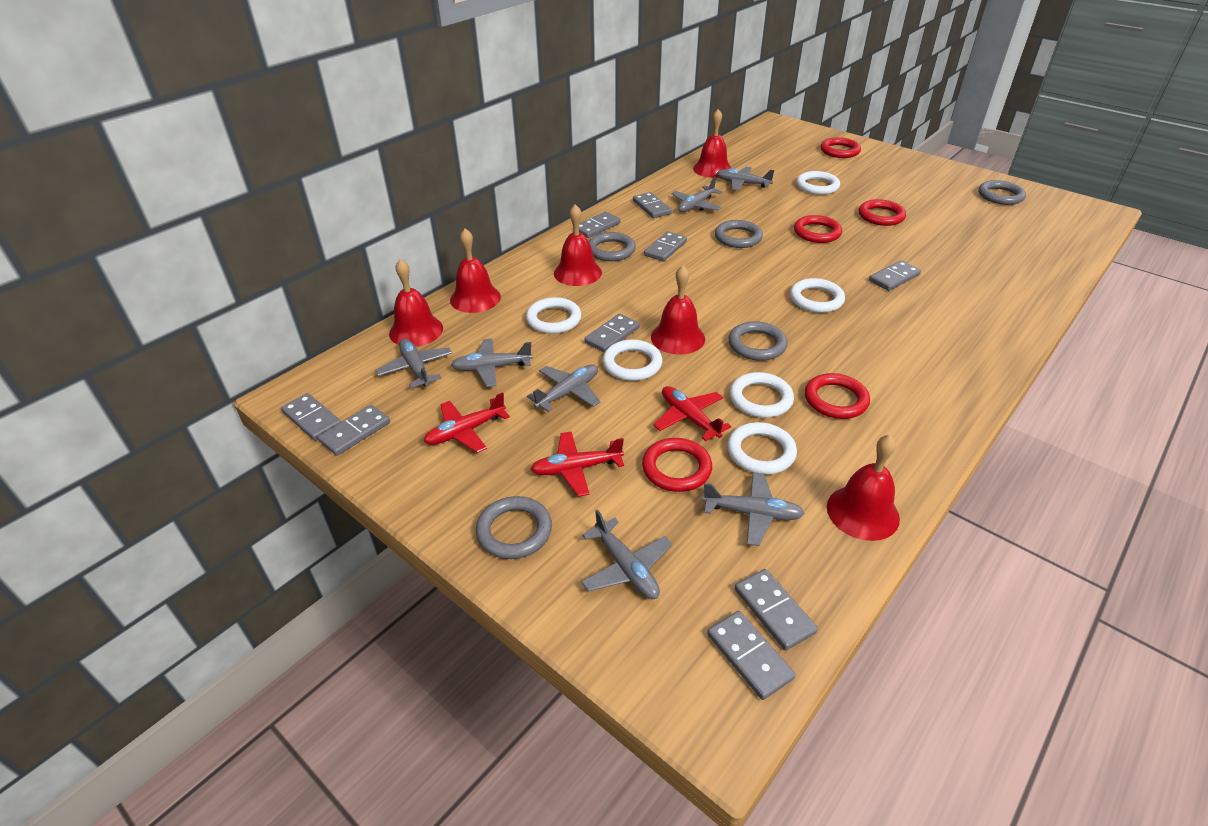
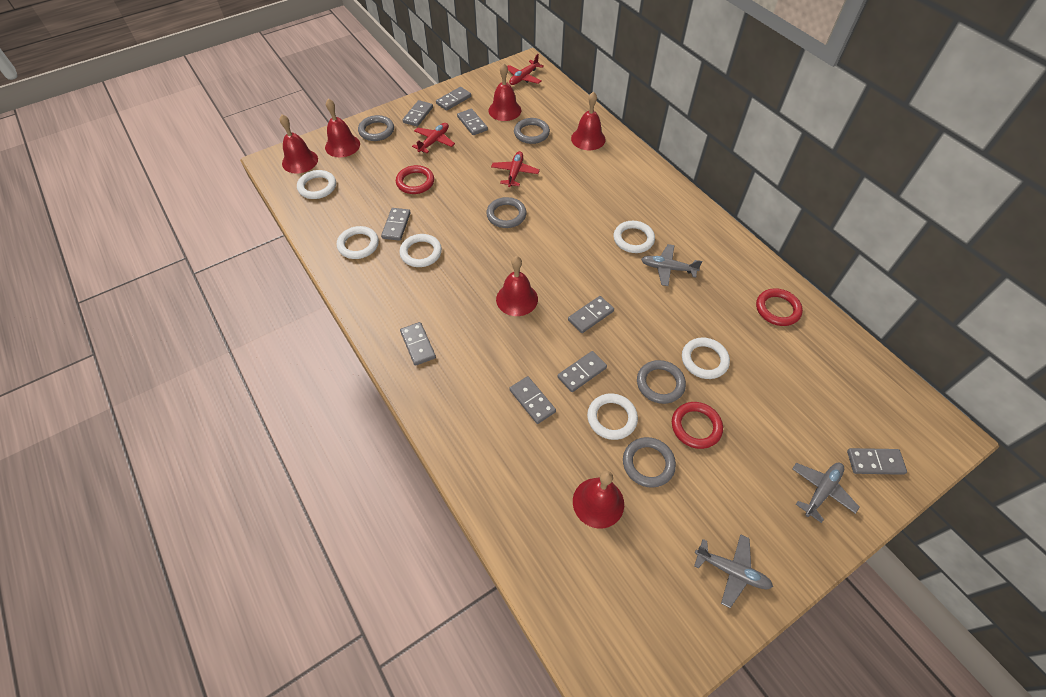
grey plane: 7 -> 3
red ring: 5 -> 3

